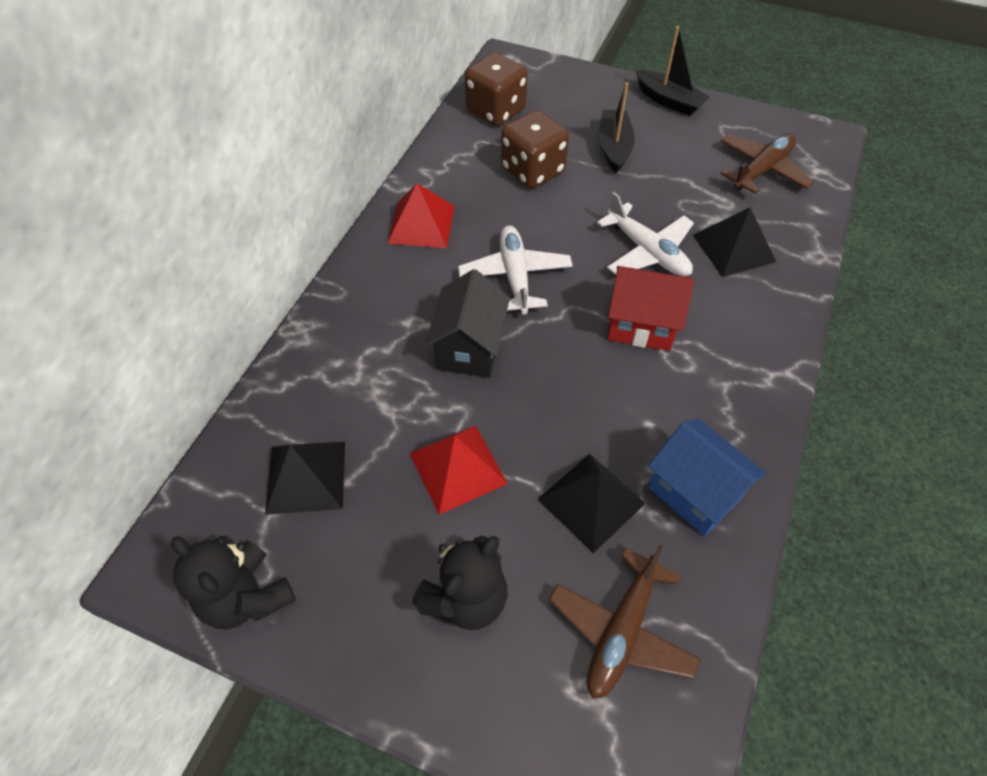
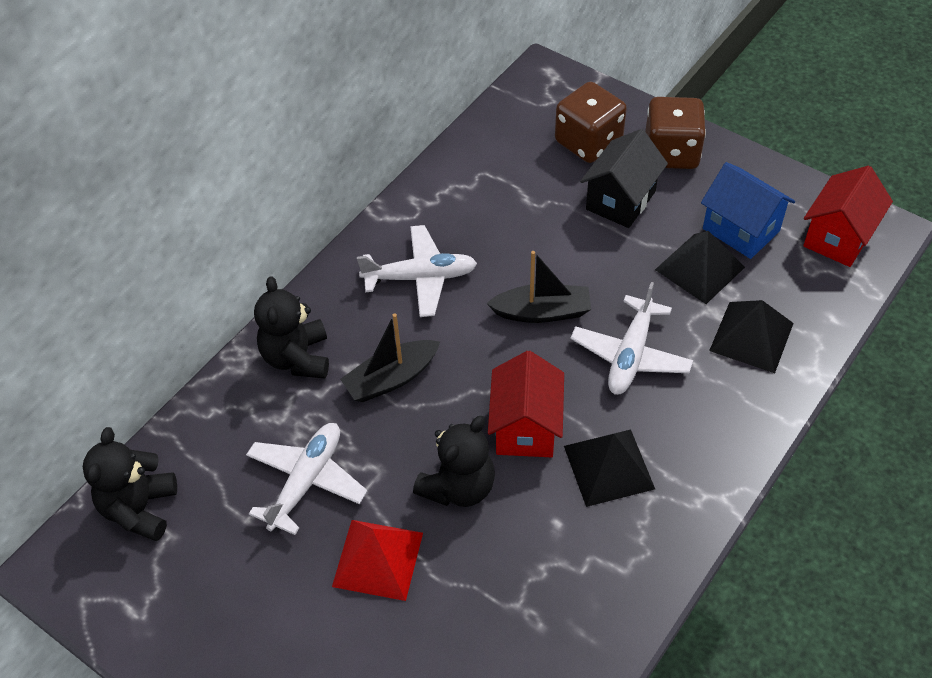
black teddy bear: 2 -> 3
brown plane: 2 -> 0
red house: 1 -> 2
red pyramid: 2 -> 1
white plane: 2 -> 3

